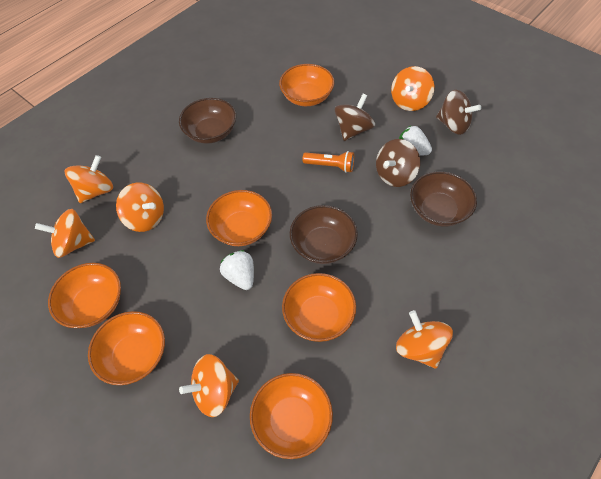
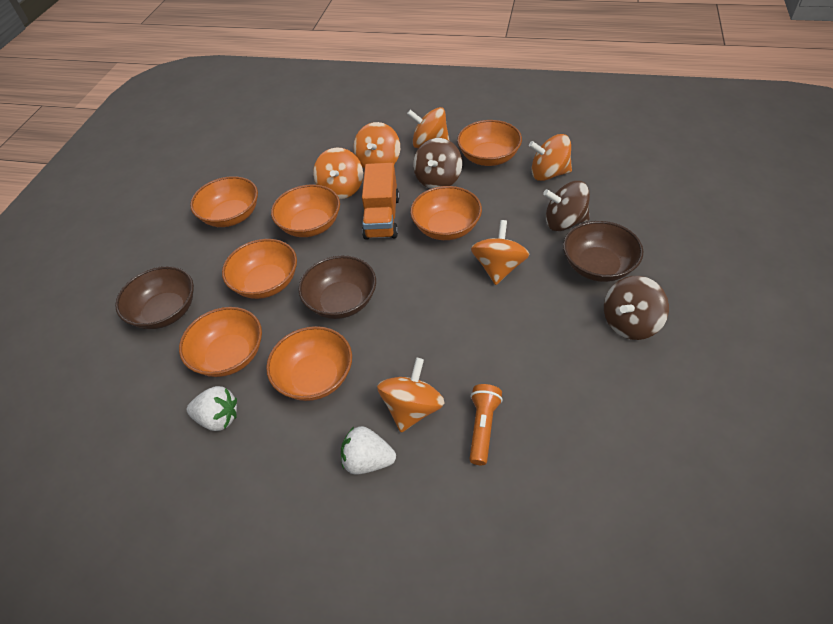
orange bowl: 6 -> 7
orange truck: 0 -> 1

